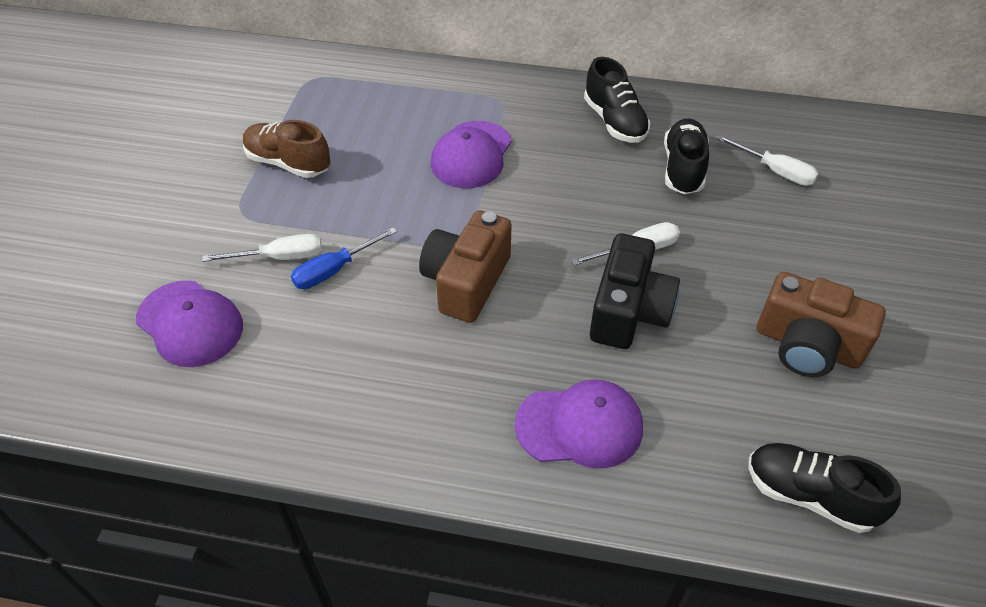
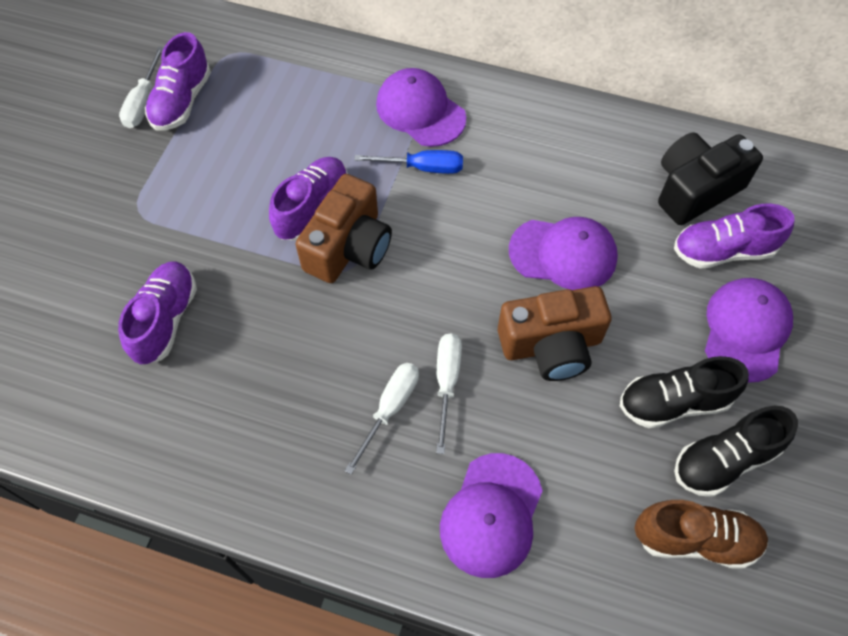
black shoe: 3 -> 2
purple cap: 3 -> 4
purple shoe: 0 -> 4

